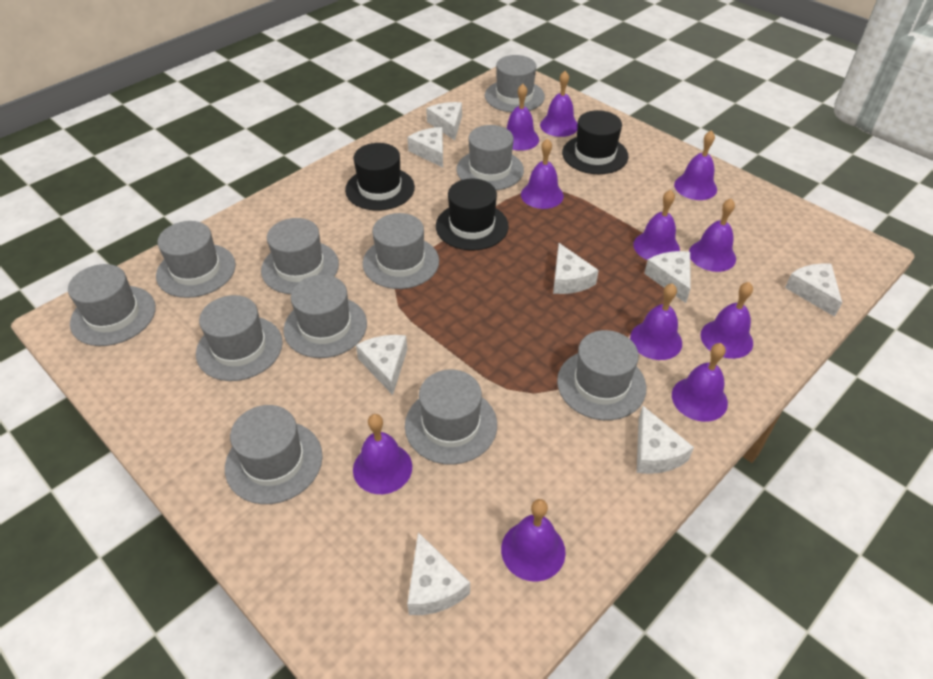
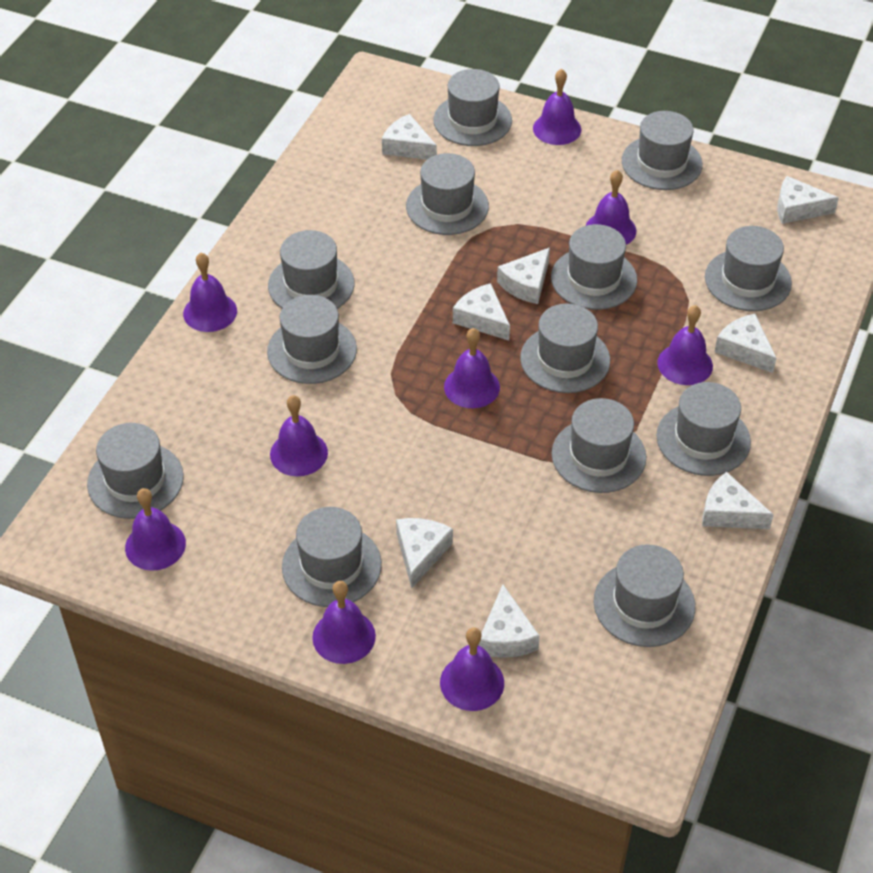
black hat: 3 -> 0
grey hat: 11 -> 13
purple bell: 11 -> 9

